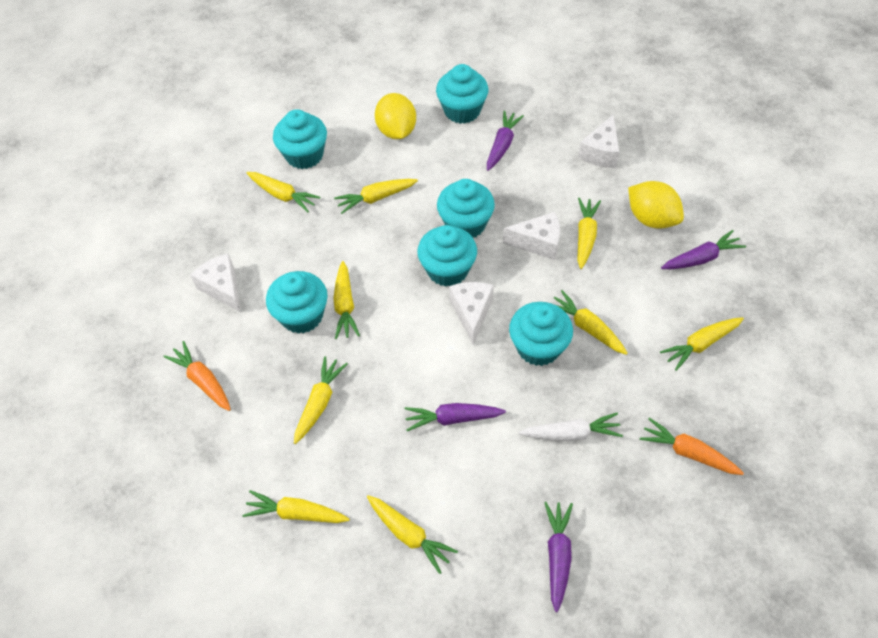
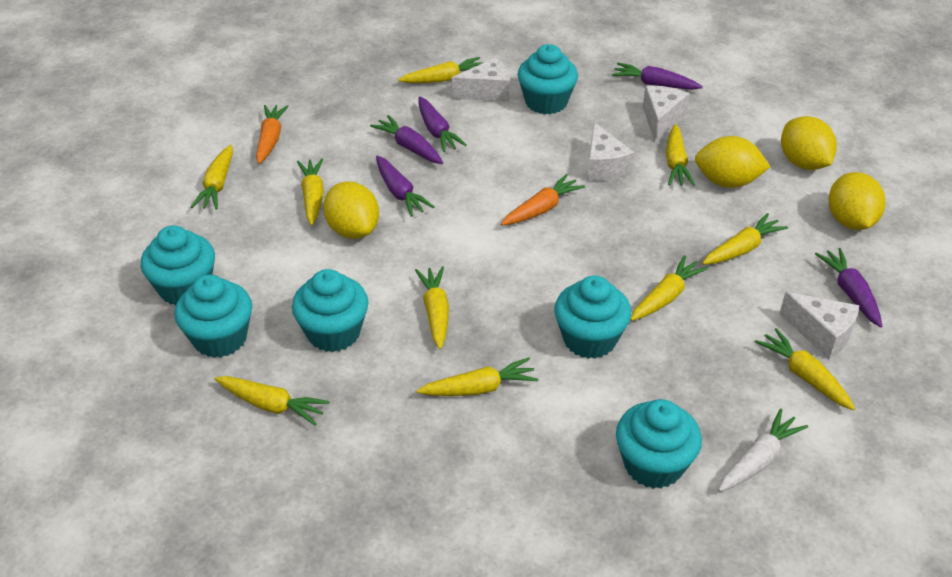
purple carrot: 4 -> 5
yellow carrot: 9 -> 10
yellow lemon: 2 -> 4

